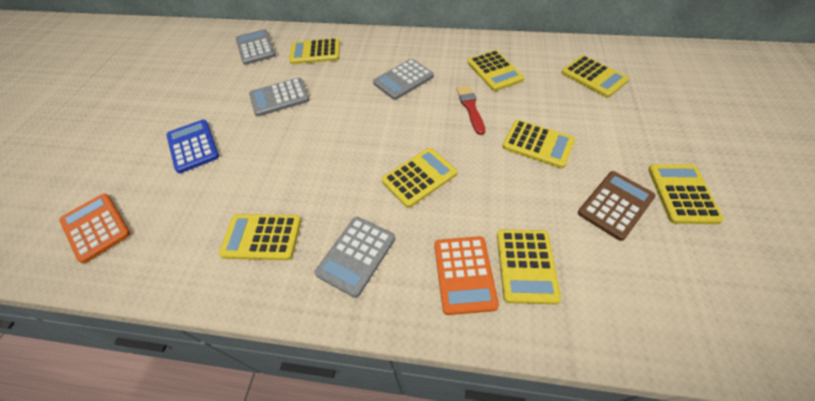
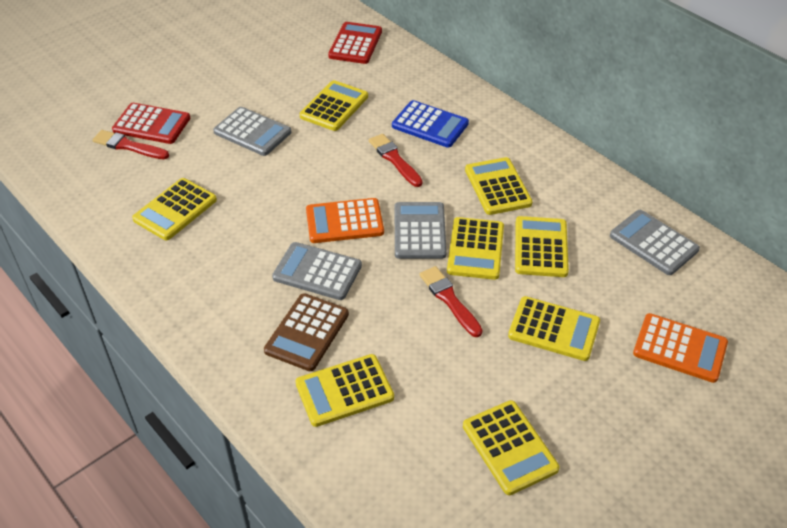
red brush: 1 -> 3
red calculator: 0 -> 2

